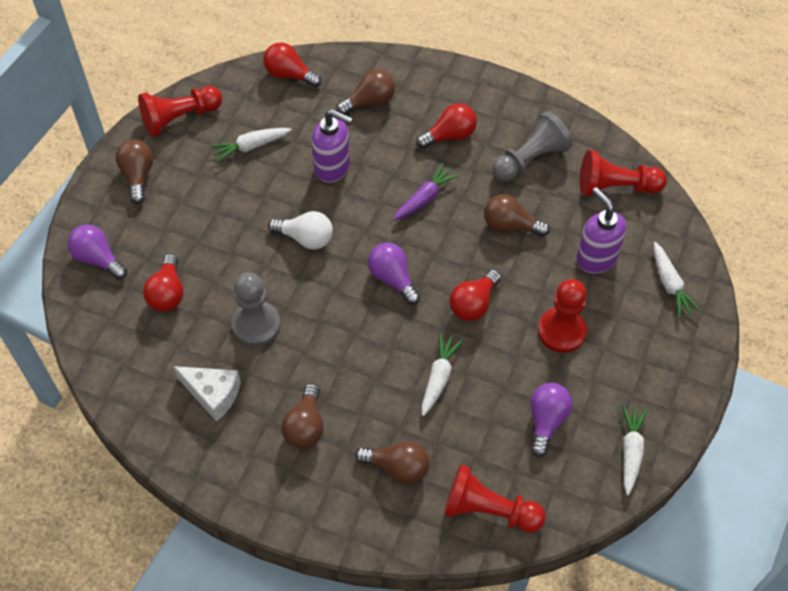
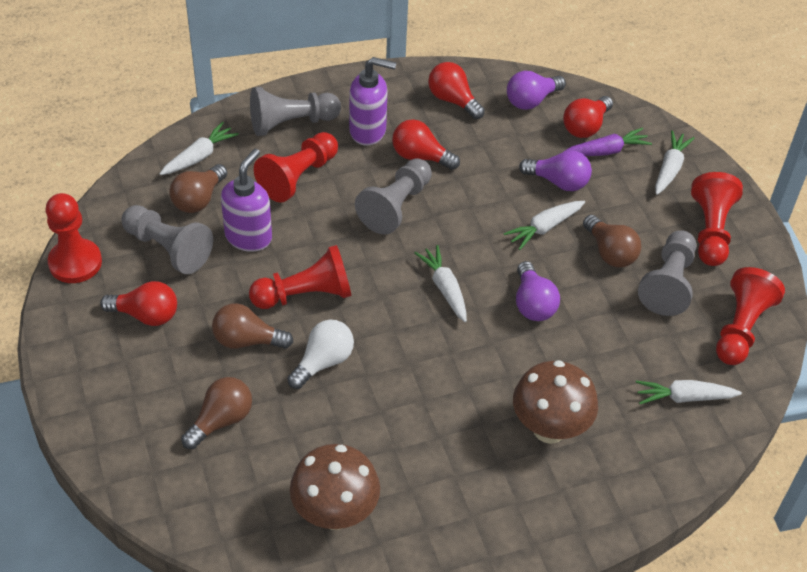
brown light bulb: 5 -> 4
brown mushroom: 0 -> 2
grey pawn: 2 -> 4
red pawn: 4 -> 5
white carrot: 4 -> 5
white cheese: 1 -> 0

